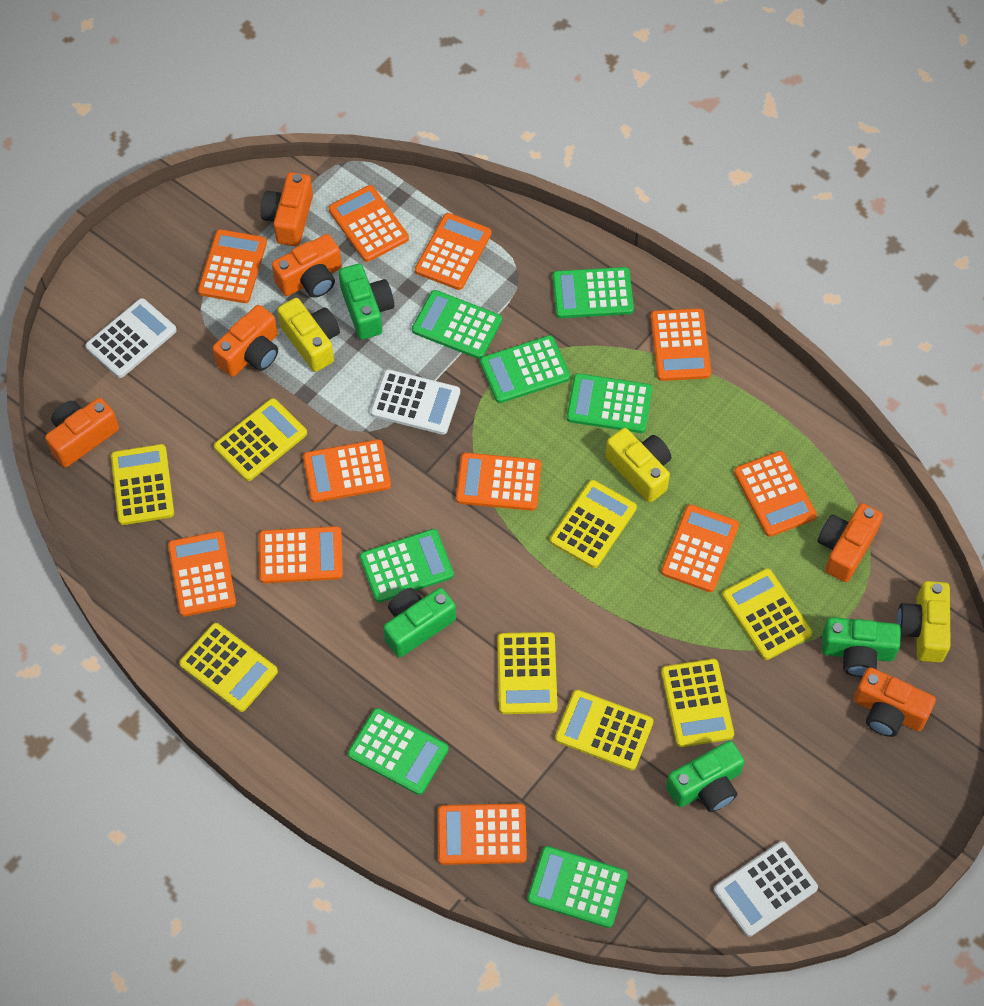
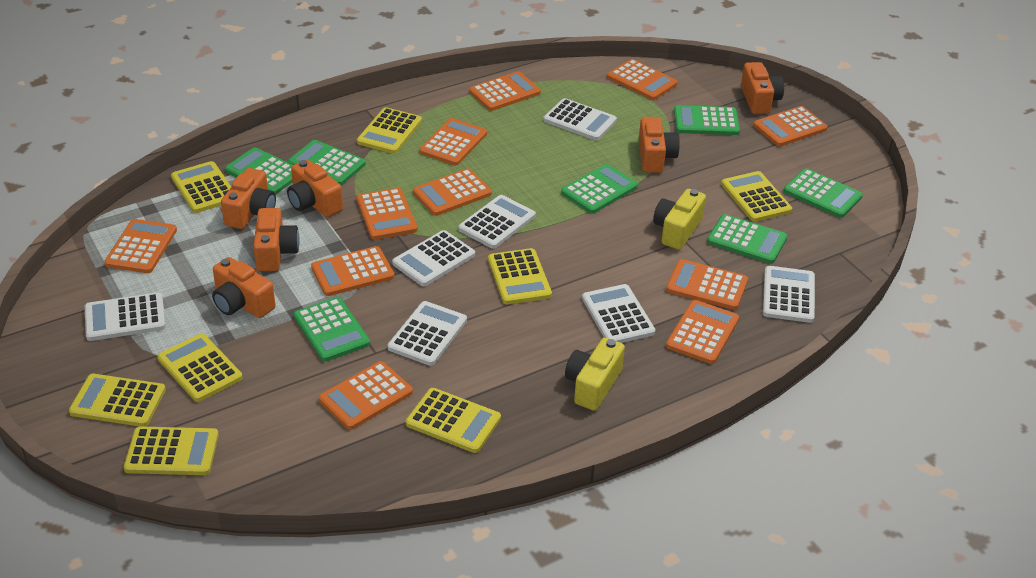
green camera: 4 -> 0
white calculator: 3 -> 7
yellow camera: 3 -> 2

